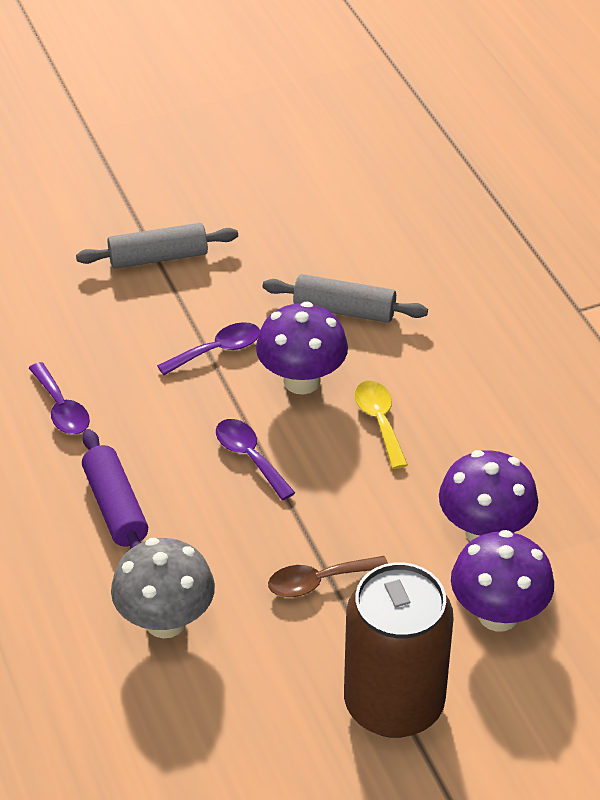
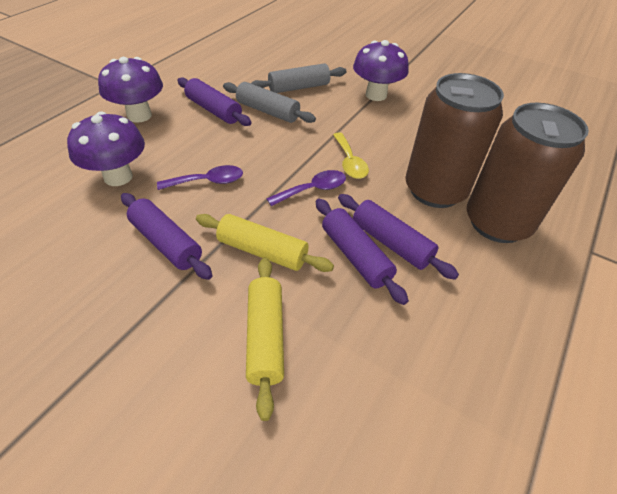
brown can: 1 -> 2
brown spoon: 1 -> 0
grey mushroom: 1 -> 0
purple rolling pin: 1 -> 4
purple spoon: 3 -> 2
yellow rolling pin: 0 -> 2

